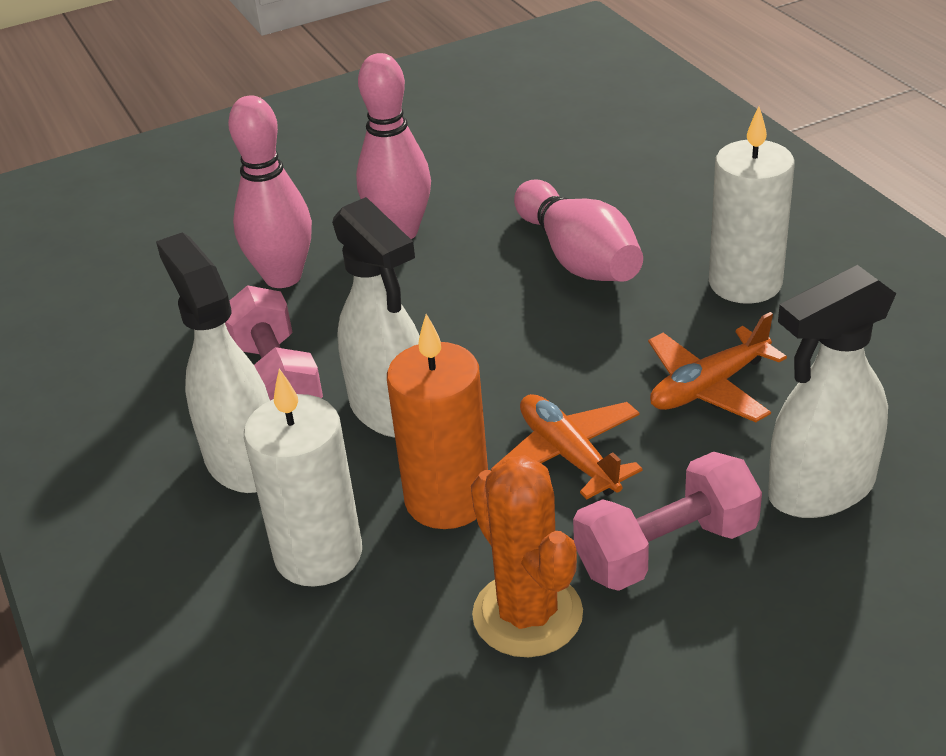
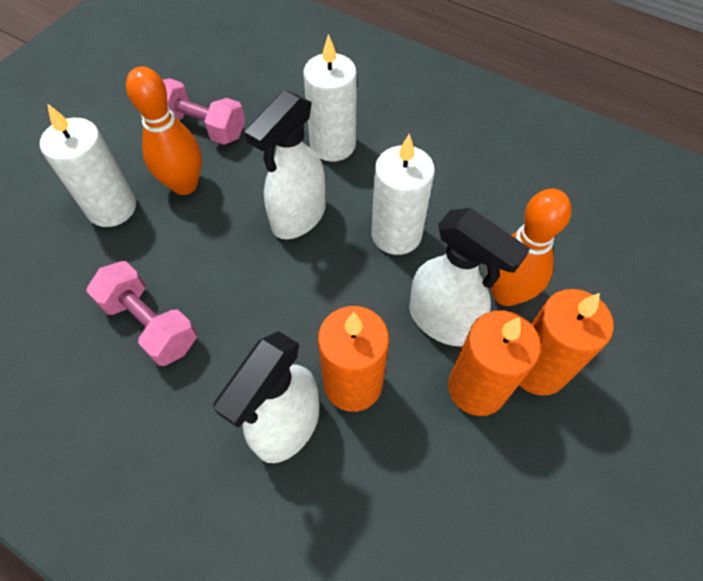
orange bowling pin: 0 -> 2
orange cactus: 1 -> 0
orange candle: 1 -> 3
orange plane: 2 -> 0
pink bowling pin: 3 -> 0
white candle: 2 -> 3

